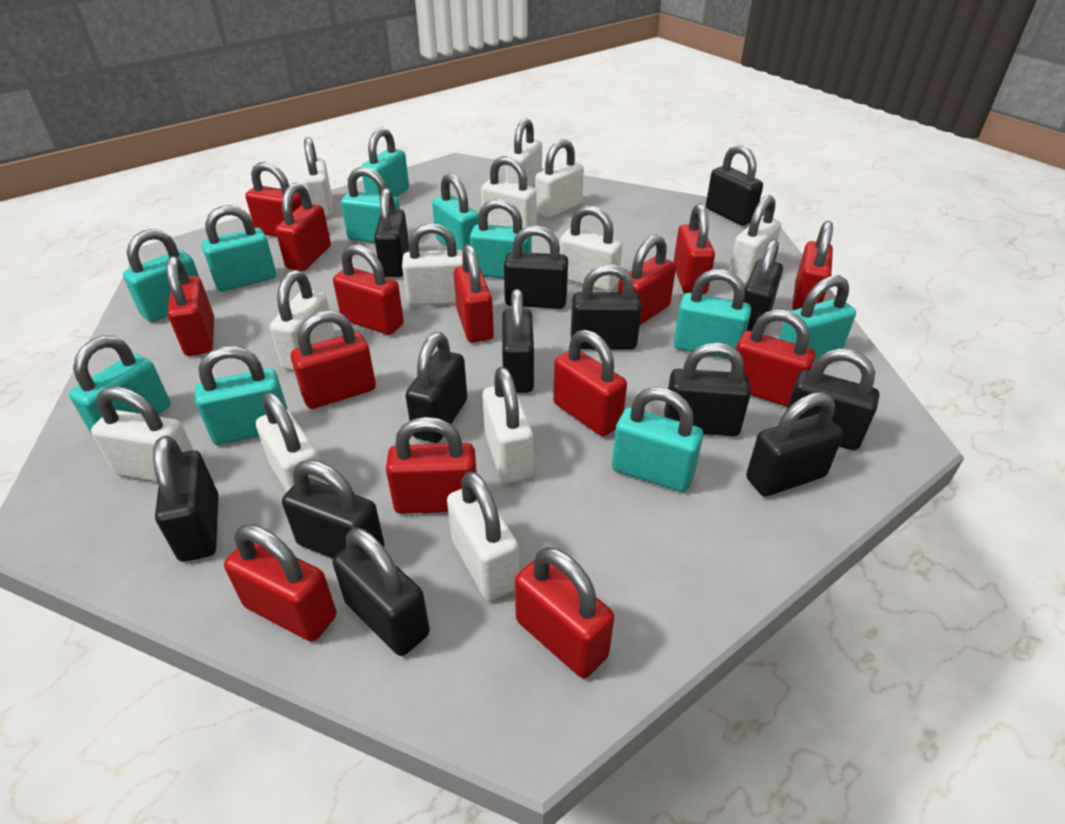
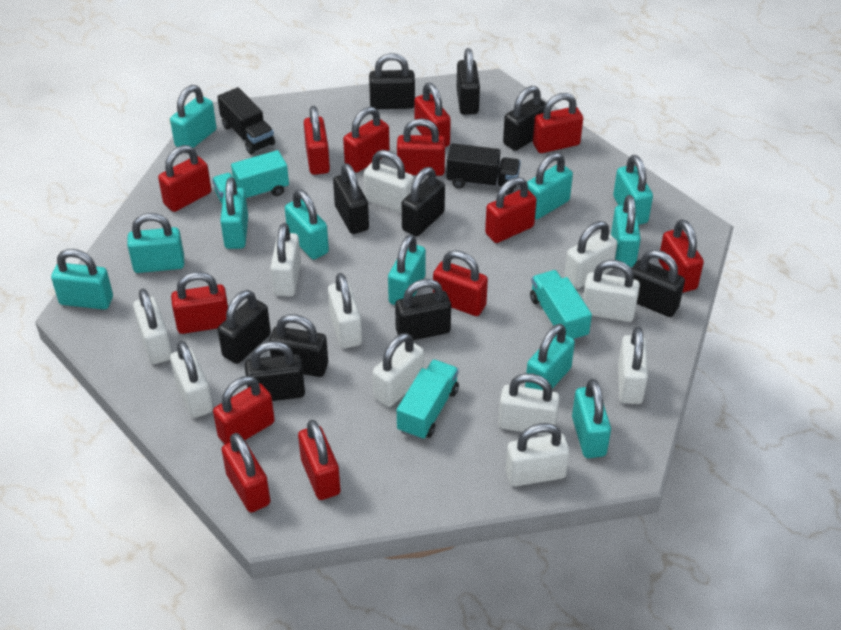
black padlock: 13 -> 10
black truck: 0 -> 2
red padlock: 14 -> 13
turquoise truck: 0 -> 3
white padlock: 12 -> 11

